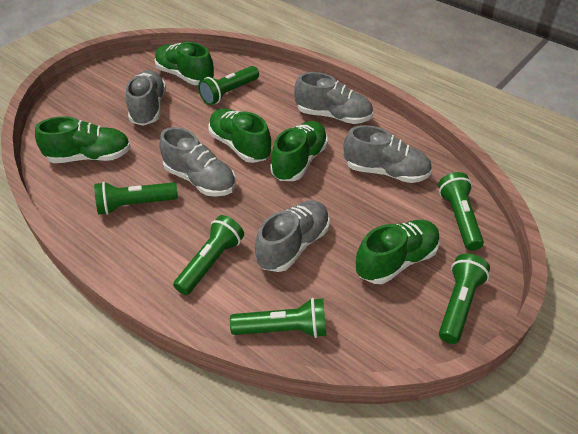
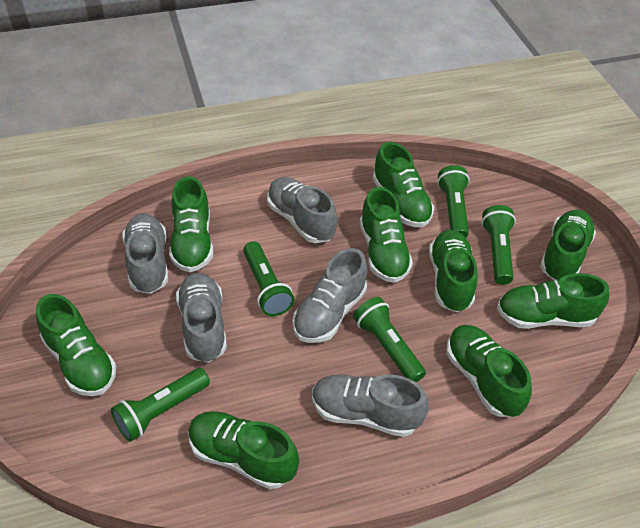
green flashlight: 6 -> 5
green shoe: 5 -> 9

